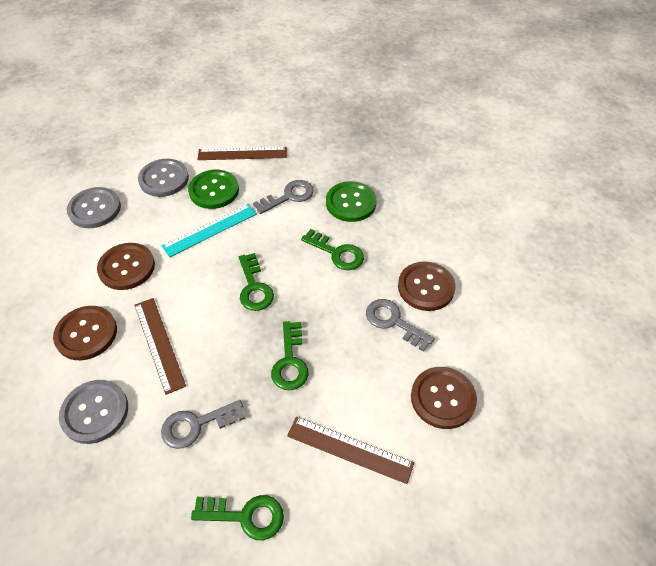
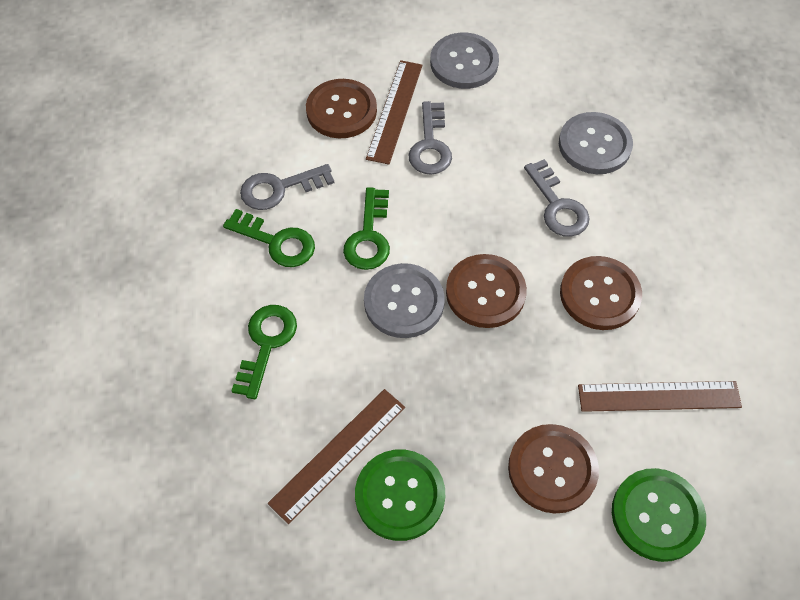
green key: 4 -> 3
turquoise ruler: 1 -> 0

